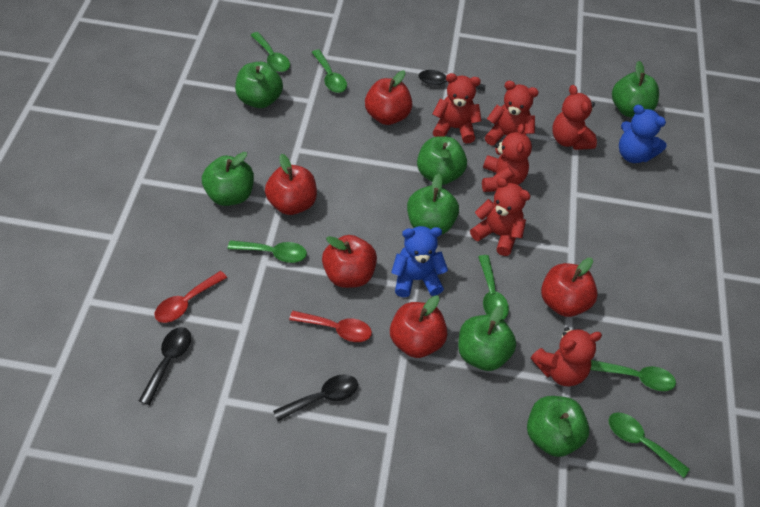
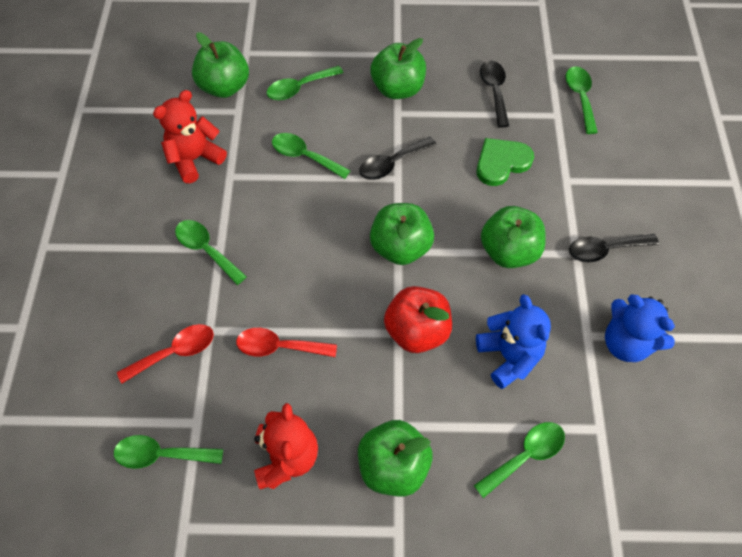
green apple: 7 -> 5
green heart: 0 -> 1
red apple: 5 -> 1
red teddy bear: 6 -> 2

